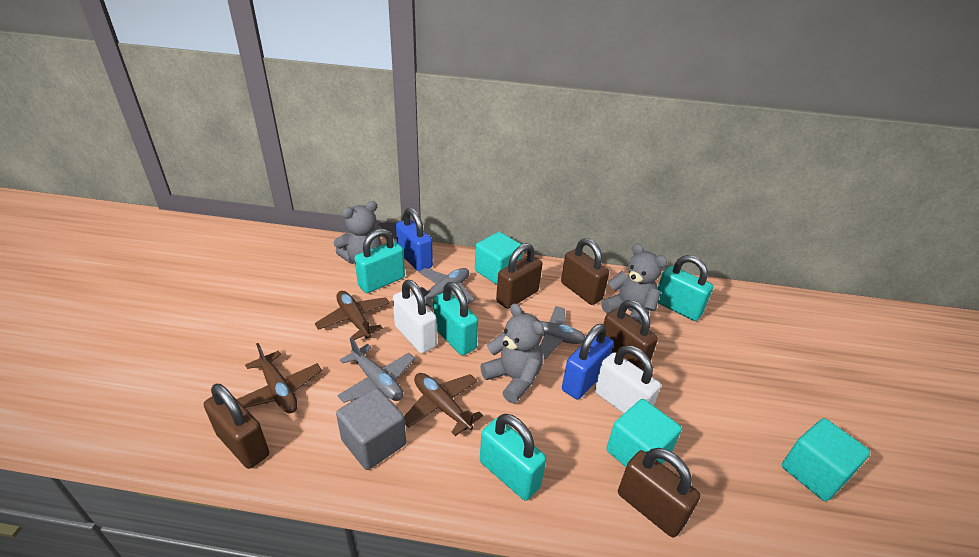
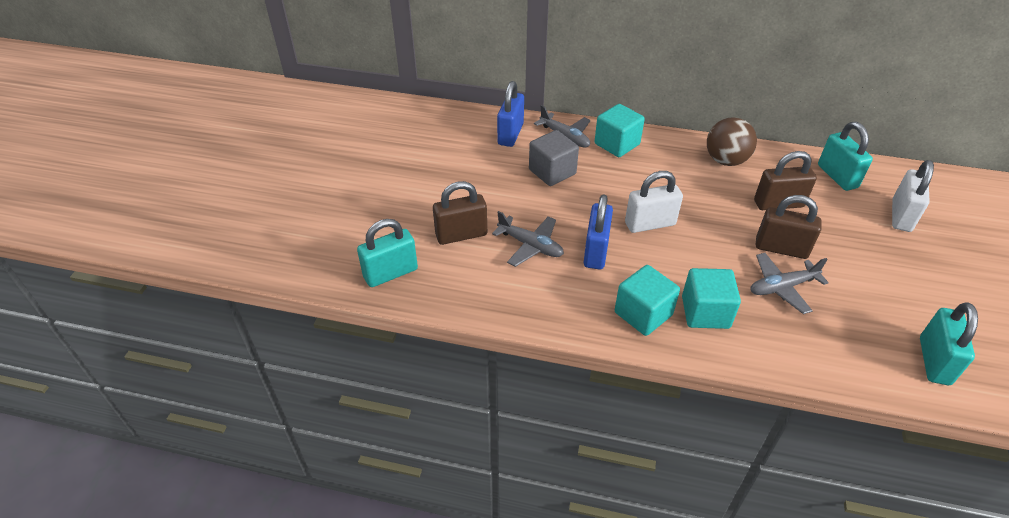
brown ball: 0 -> 1
brown padlock: 5 -> 3
brown plane: 3 -> 0
grey teddy bear: 3 -> 0
turquoise padlock: 4 -> 3

